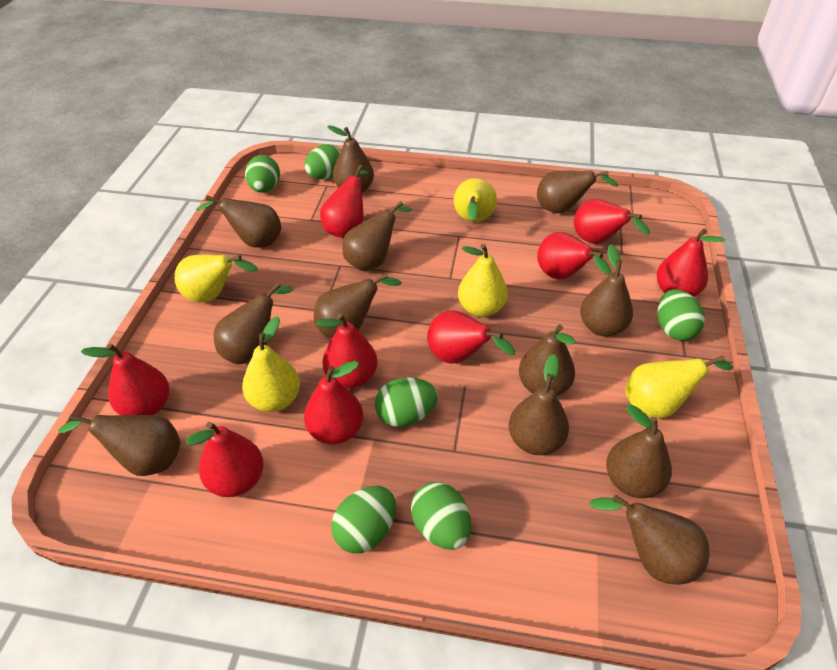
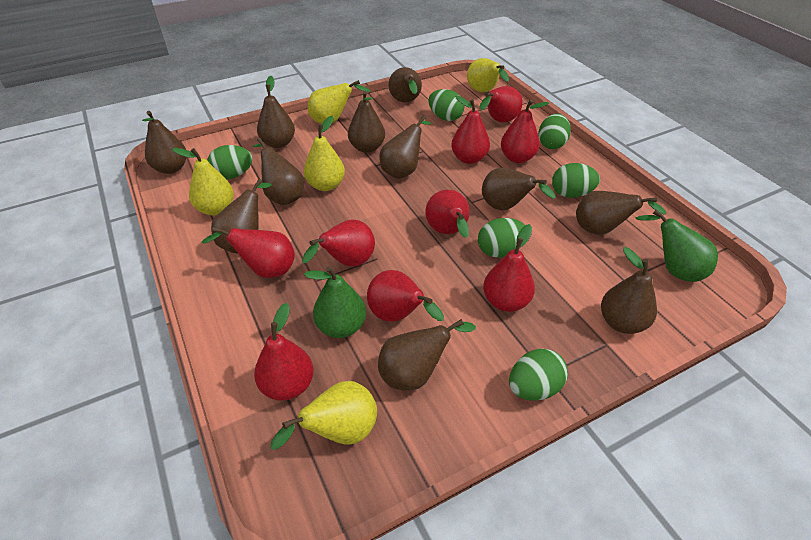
brown pear: 12 -> 11
green pear: 0 -> 2

